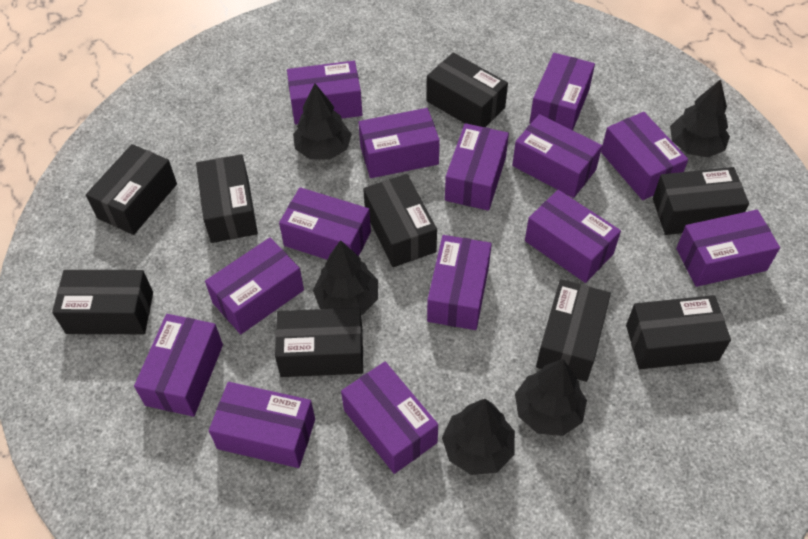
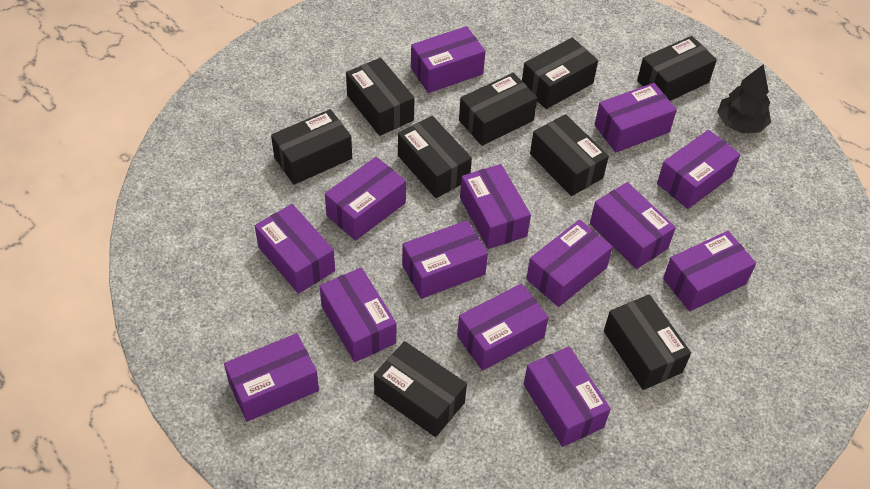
black tree: 5 -> 1

